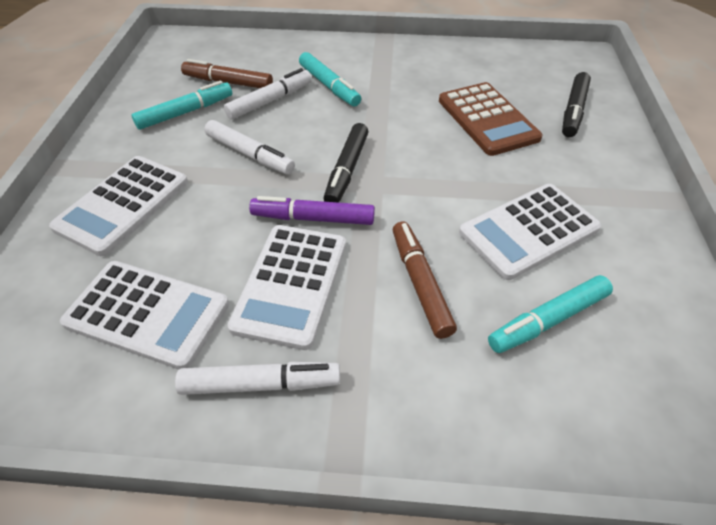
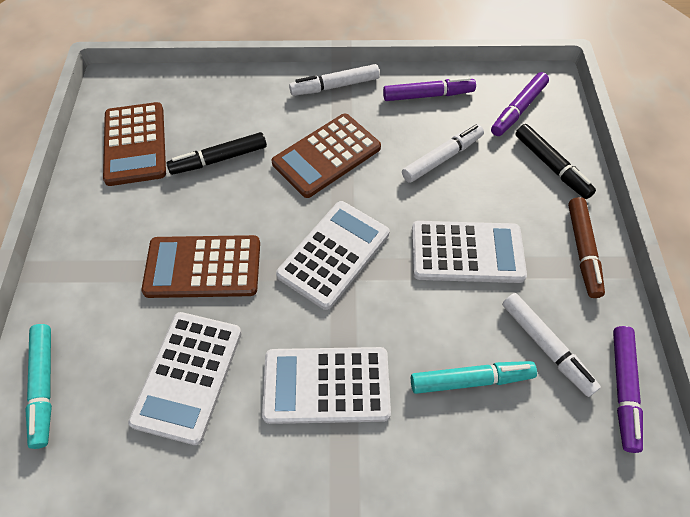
brown calculator: 1 -> 3
brown marker: 2 -> 1
purple marker: 1 -> 3
turquoise marker: 3 -> 2

